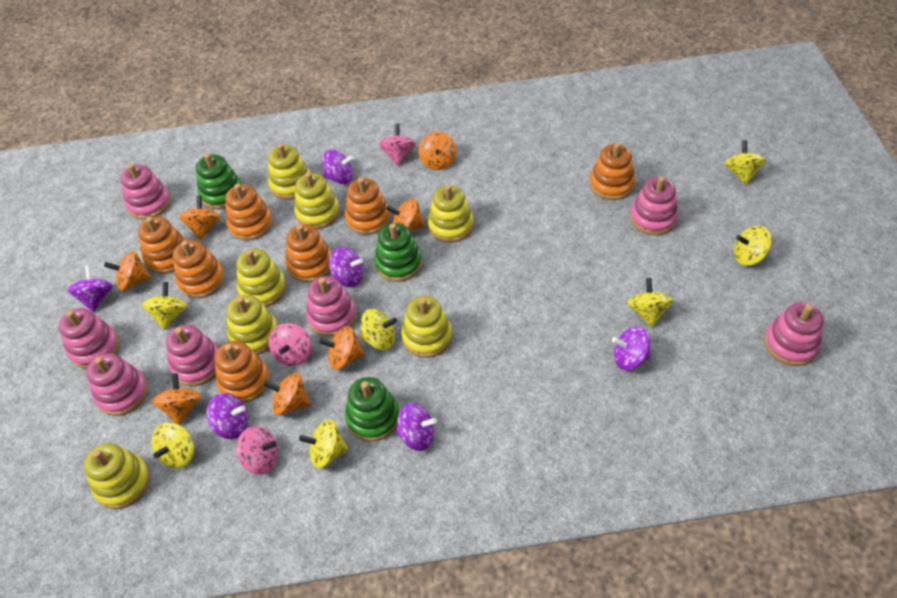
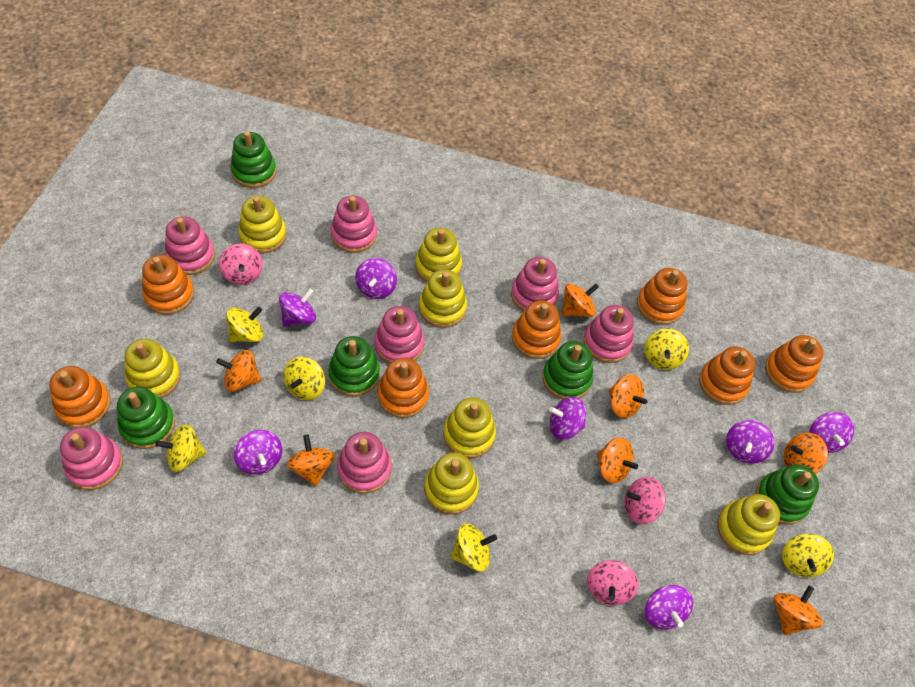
green stacking toy: 3 -> 5
purple spinning top: 6 -> 7
yellow spinning top: 7 -> 6

